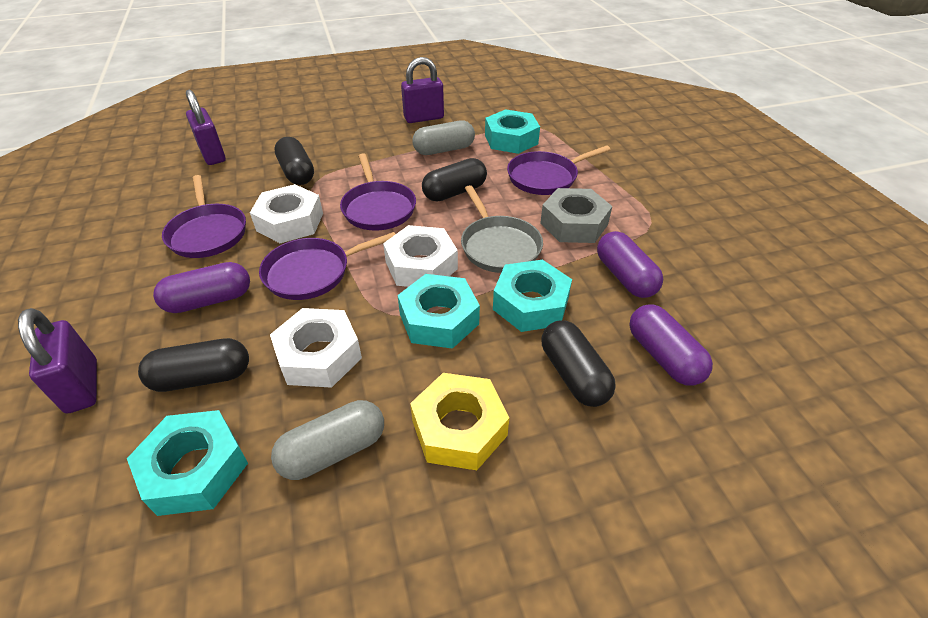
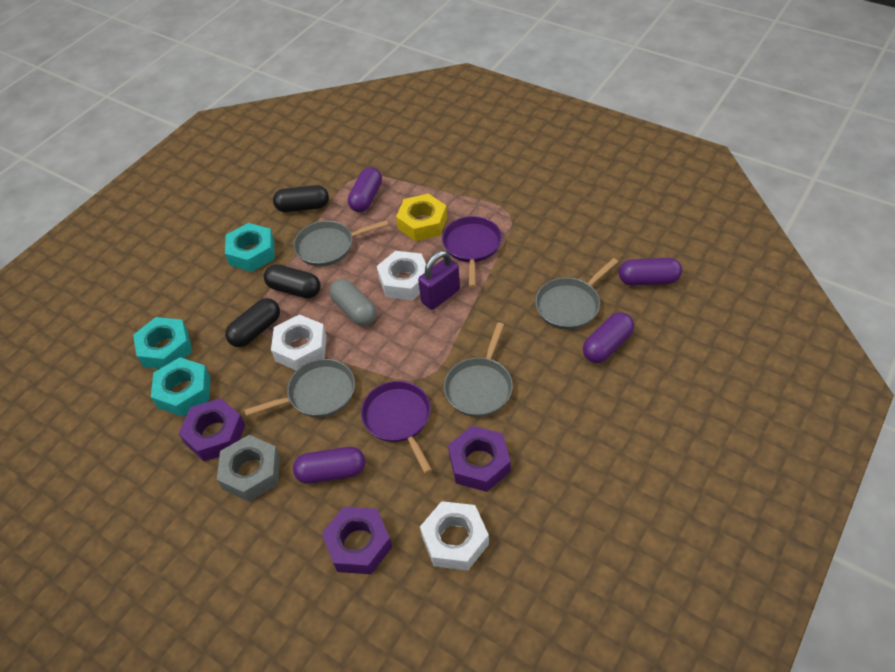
black capsule: 4 -> 3
grey capsule: 2 -> 1
grey pan: 1 -> 4
purple capsule: 3 -> 4
purple nut: 0 -> 3
purple padlock: 3 -> 1
purple pan: 4 -> 2
turquoise nut: 4 -> 3

